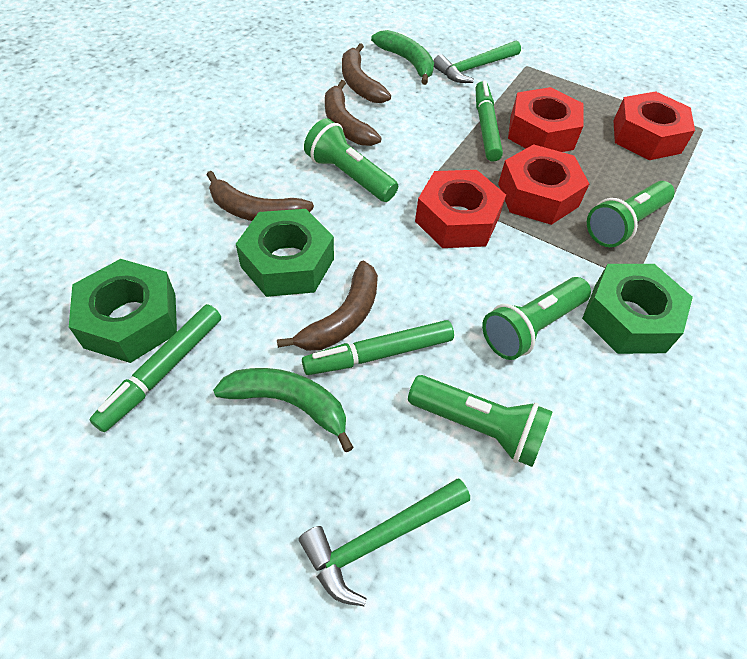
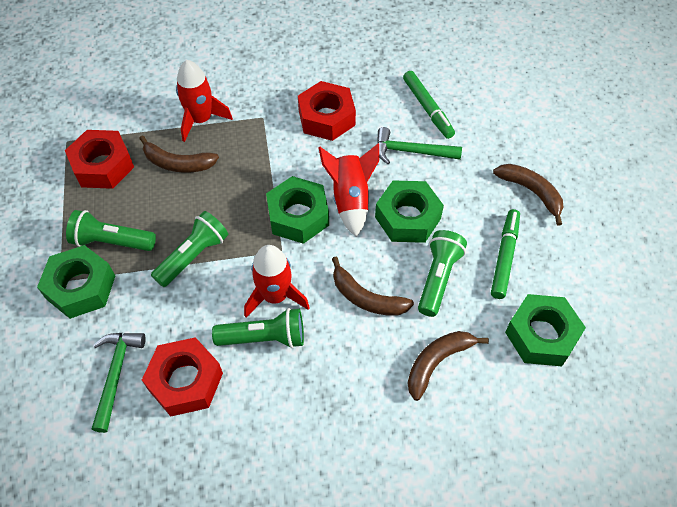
green banana: 2 -> 0
green marker: 3 -> 2
green nut: 3 -> 4
red nut: 4 -> 3
red rocket: 0 -> 3

